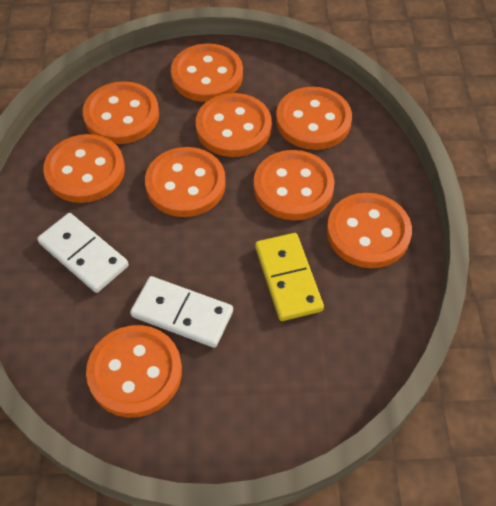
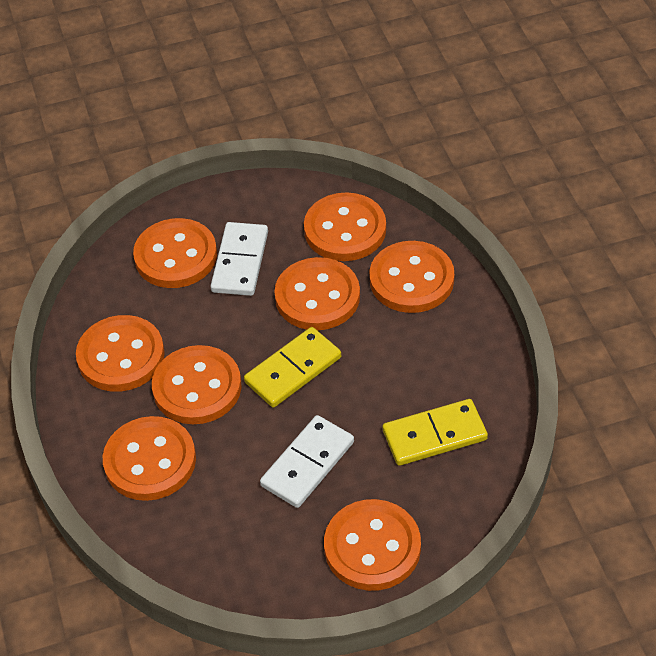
orange button: 9 -> 8
yellow domino: 1 -> 2

